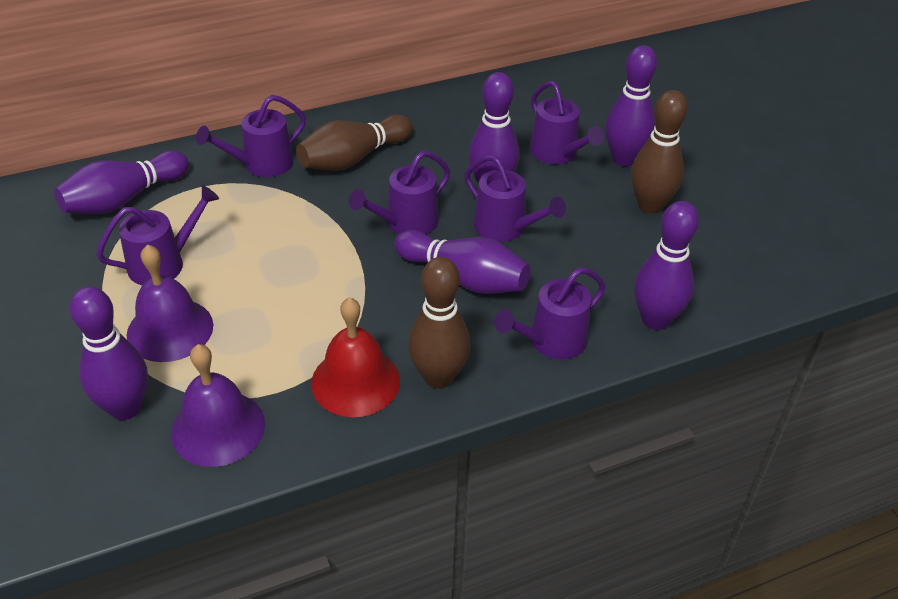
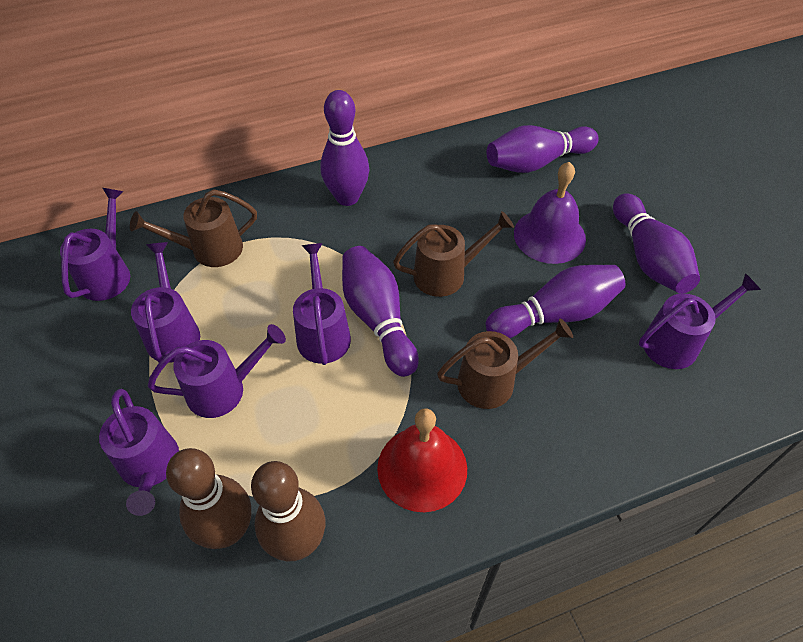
brown bowling pin: 3 -> 2
brown watering can: 0 -> 3
purple bell: 2 -> 1
purple bowling pin: 6 -> 5

